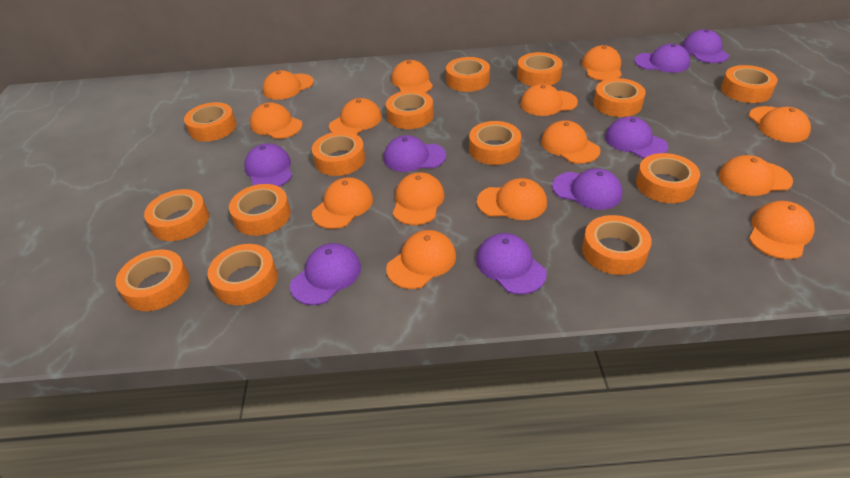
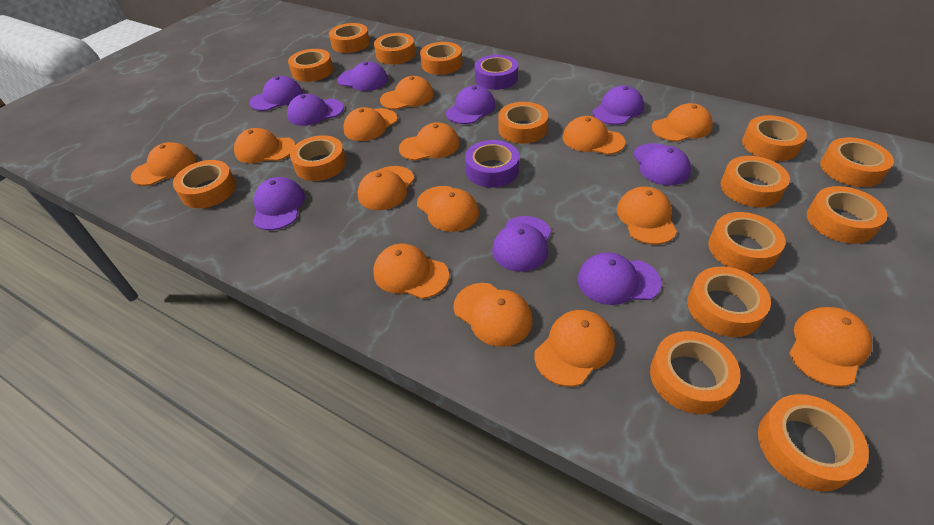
orange tape: 14 -> 15
purple cap: 8 -> 9
purple tape: 0 -> 2

